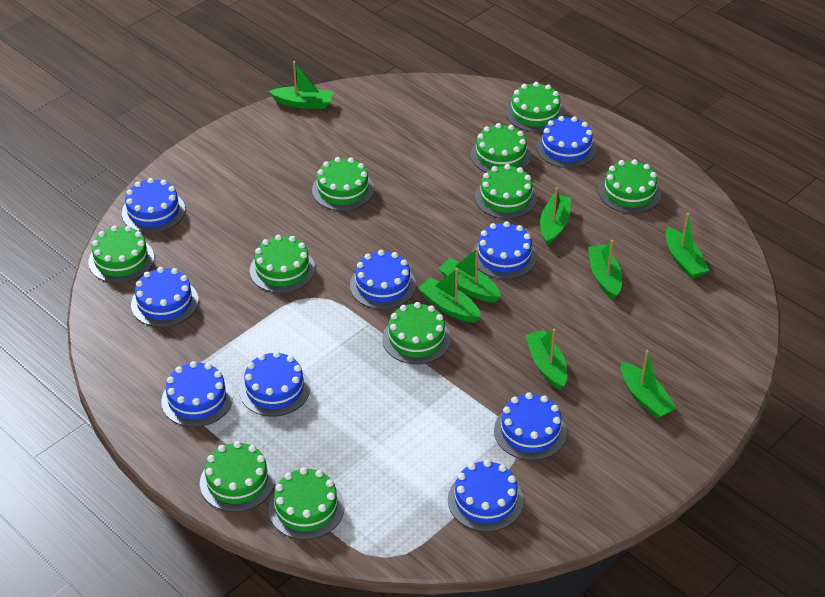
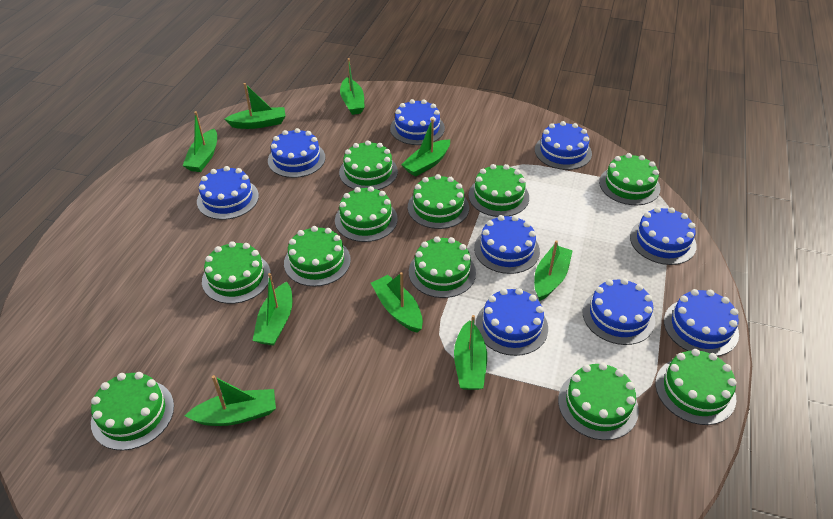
green boat: 8 -> 9
green cake: 10 -> 11

